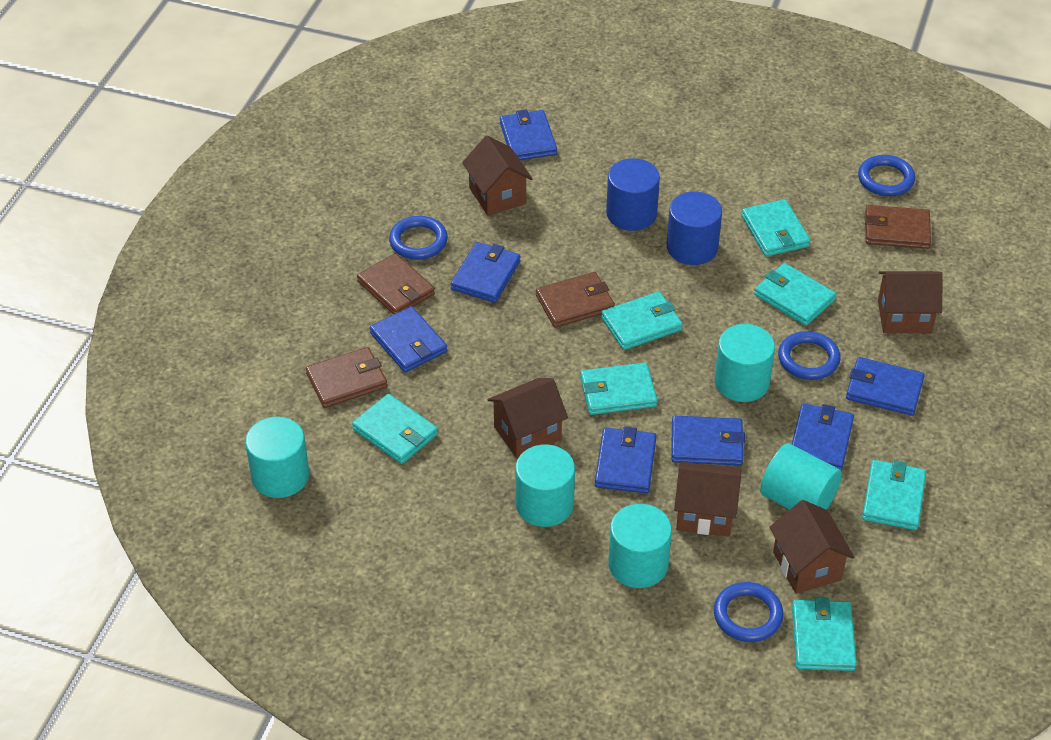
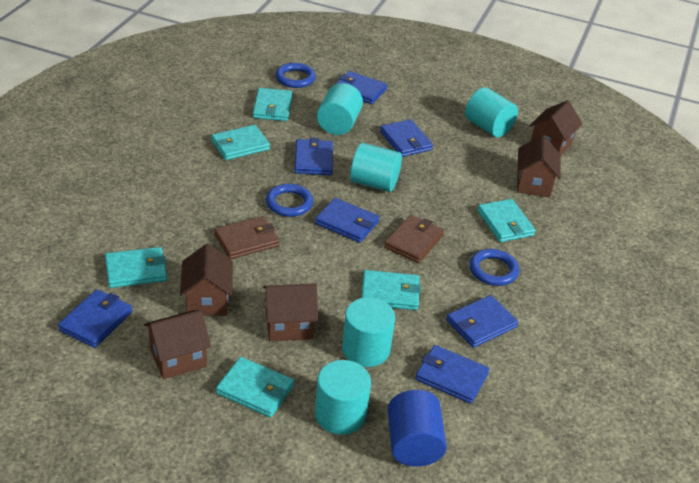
blue cylinder: 2 -> 1
blue ring: 4 -> 3
brown wallet: 4 -> 2
turquoise wallet: 7 -> 6

